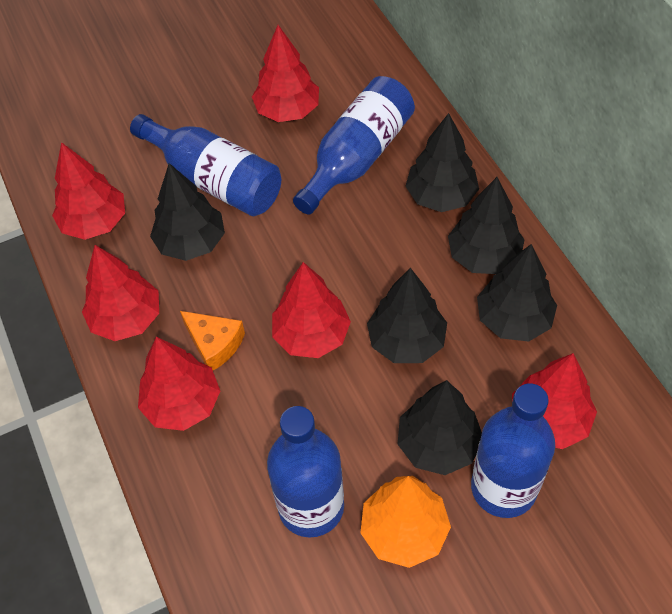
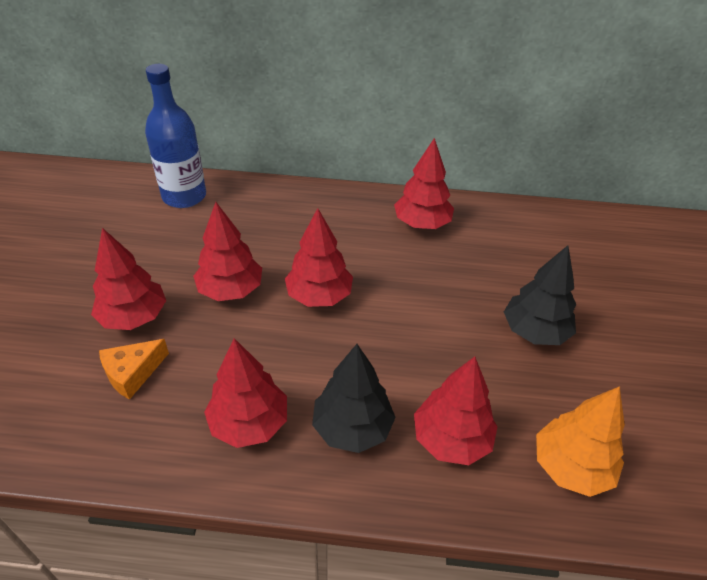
black tree: 6 -> 2
blue bottle: 4 -> 1

